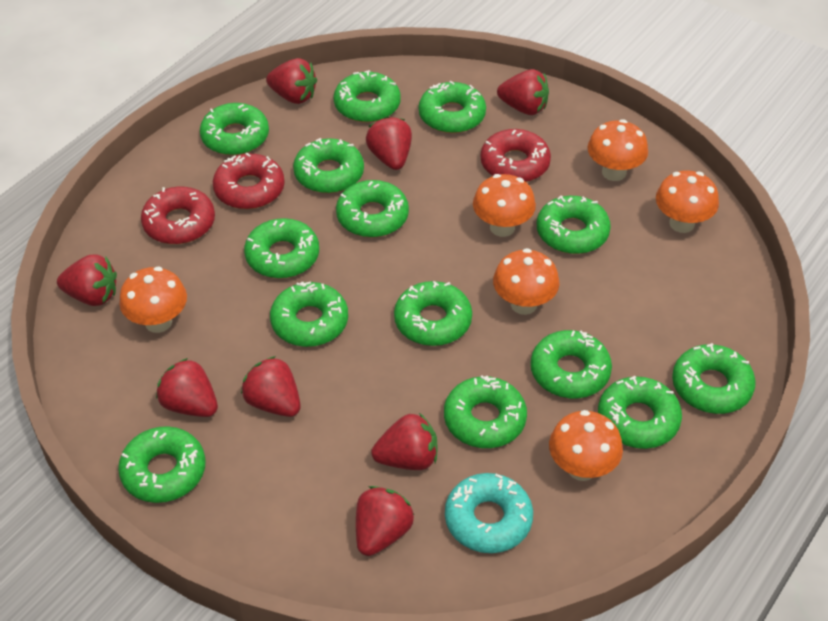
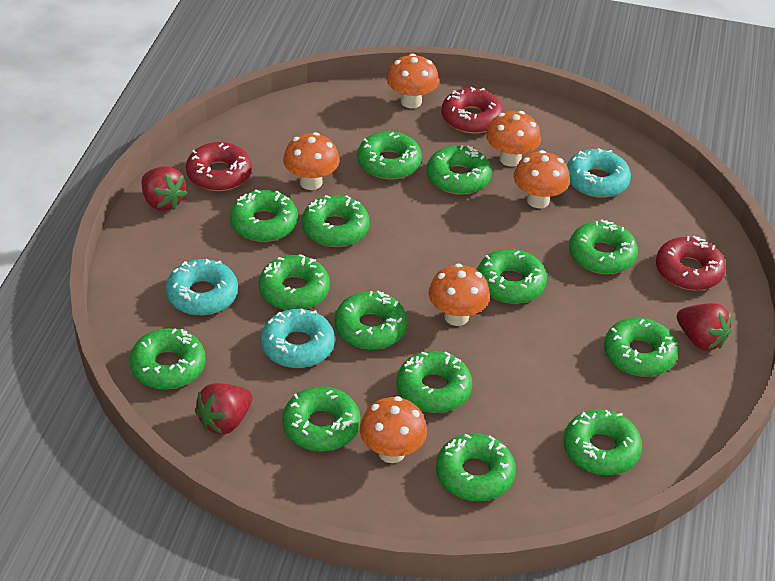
red strawberry: 8 -> 3
turquoise donut: 1 -> 3

